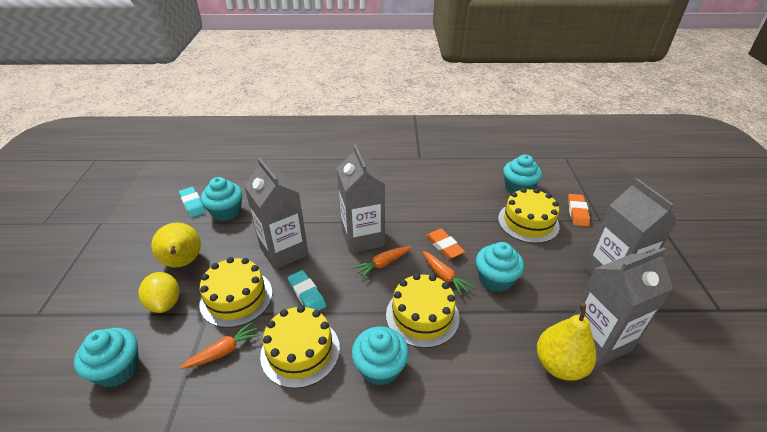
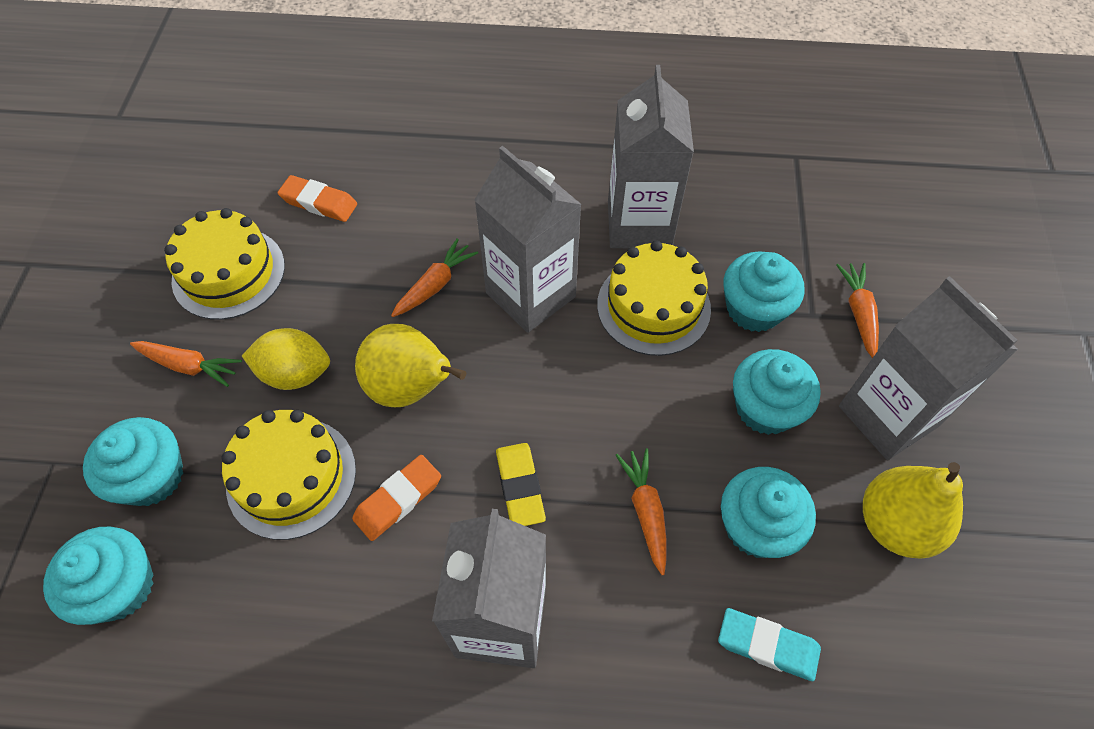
orange carrot: 3 -> 4
turquoise eraser: 2 -> 1
yellow cake: 4 -> 3
yellow eraser: 0 -> 1

